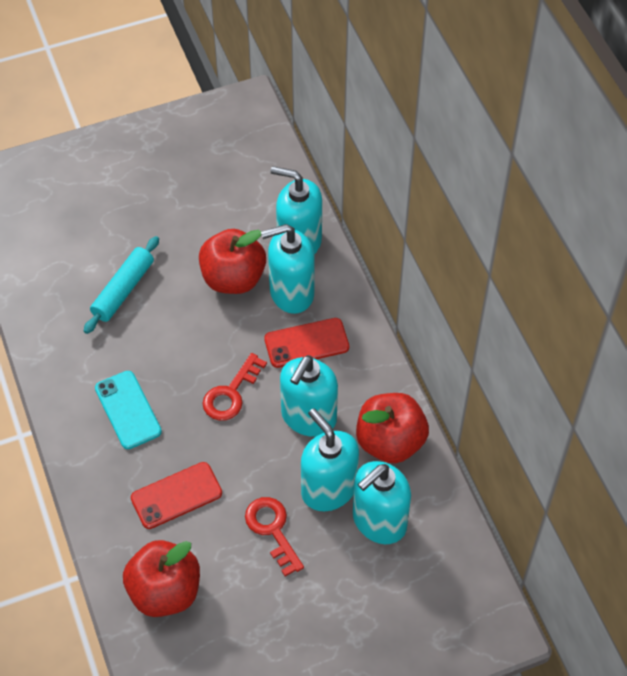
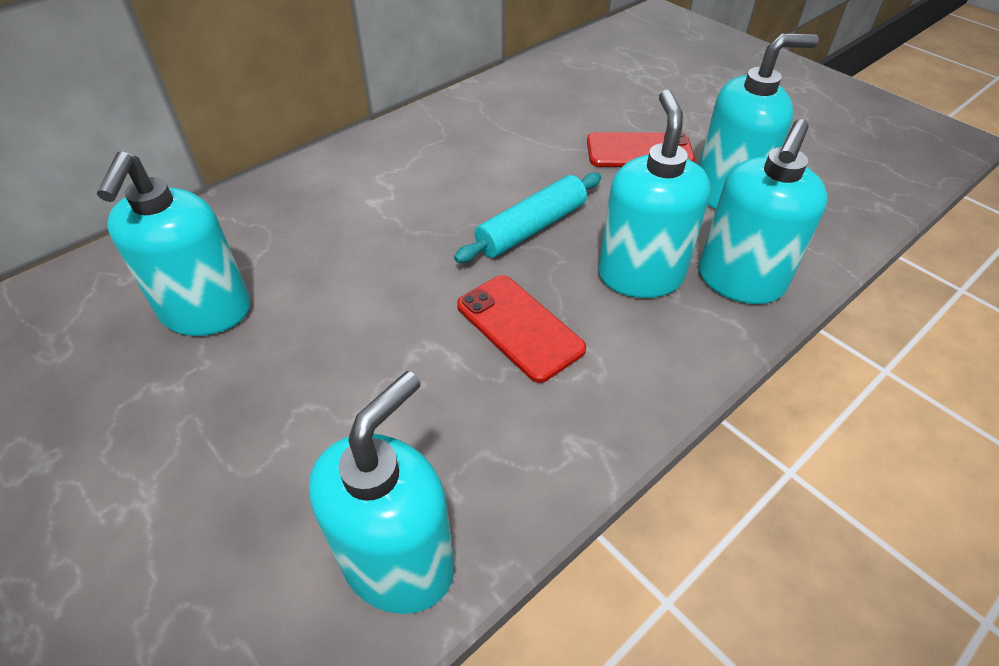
red apple: 3 -> 0
red key: 2 -> 0
turquoise phone: 1 -> 0

